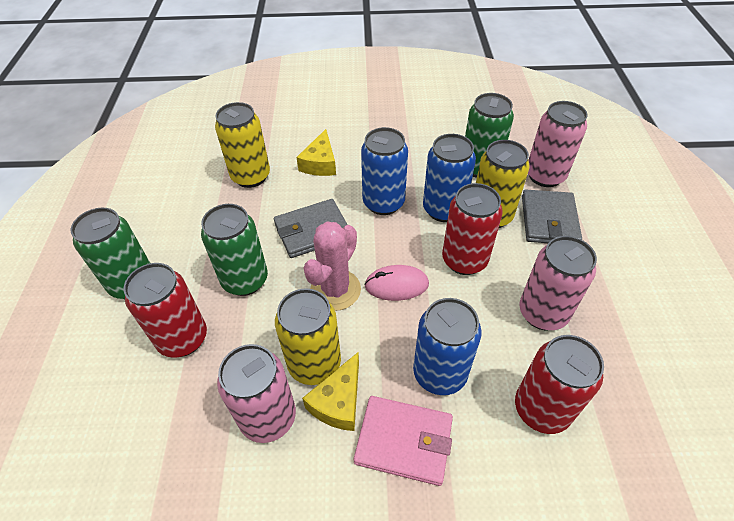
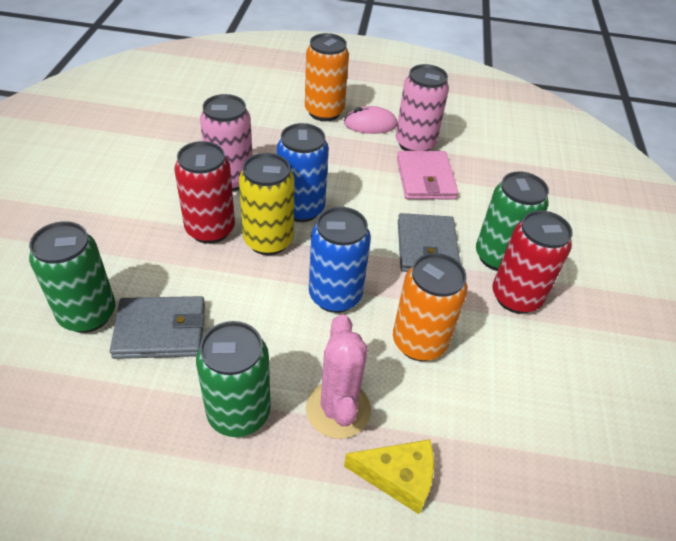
blue can: 3 -> 2
orange can: 0 -> 2
pink can: 3 -> 2
red can: 3 -> 2
yellow can: 3 -> 1
yellow cheese: 2 -> 1

